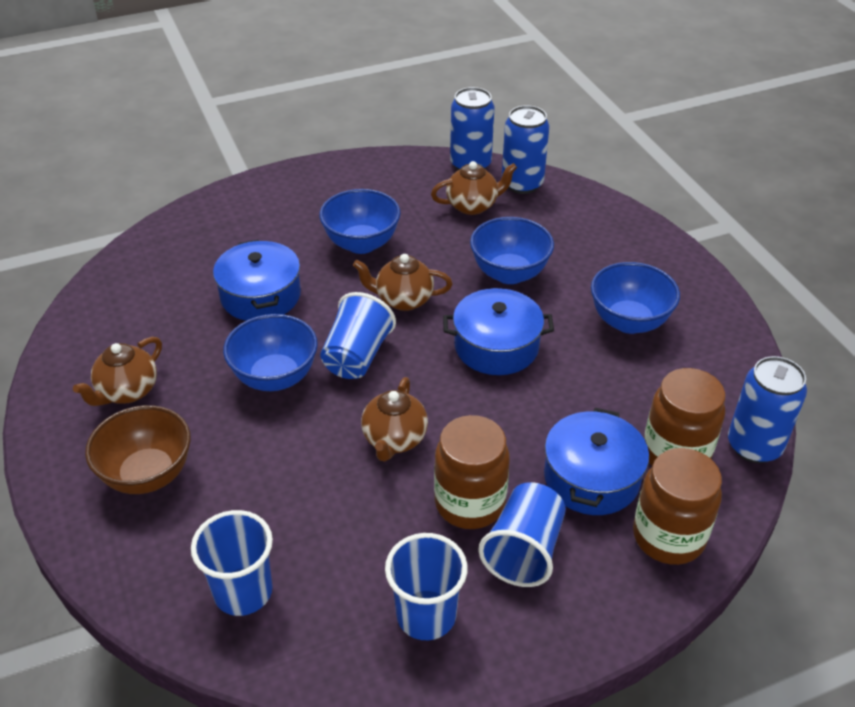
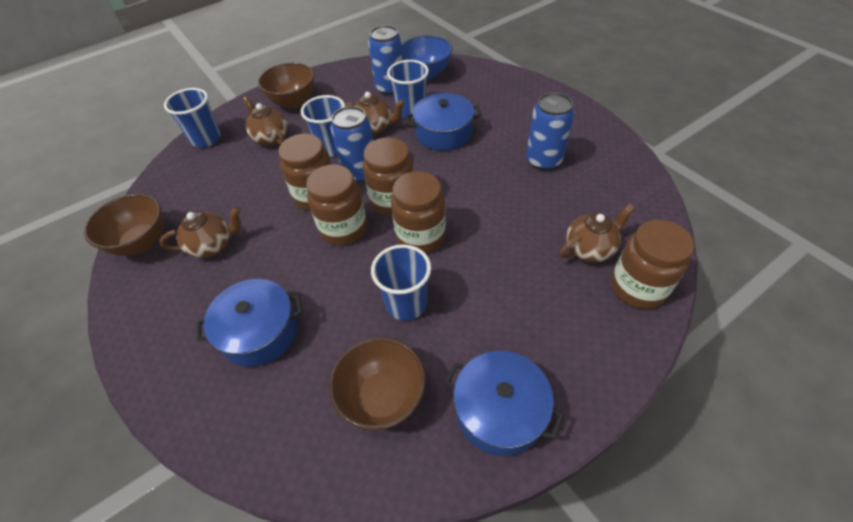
blue bowl: 4 -> 1
brown bowl: 1 -> 3
brown jar: 3 -> 5

